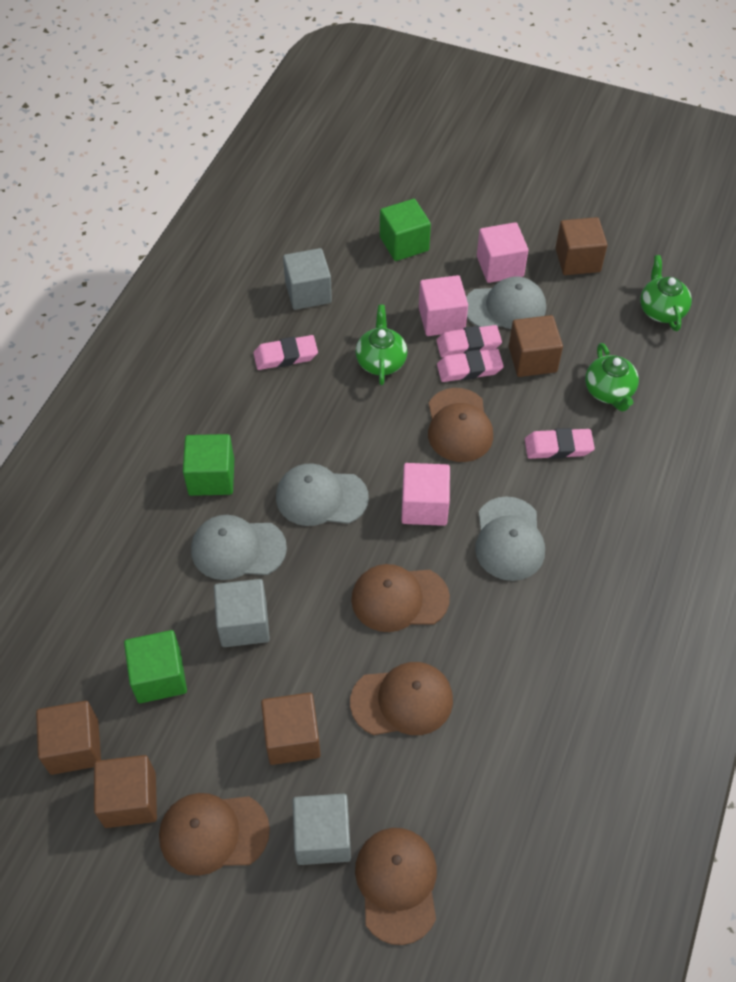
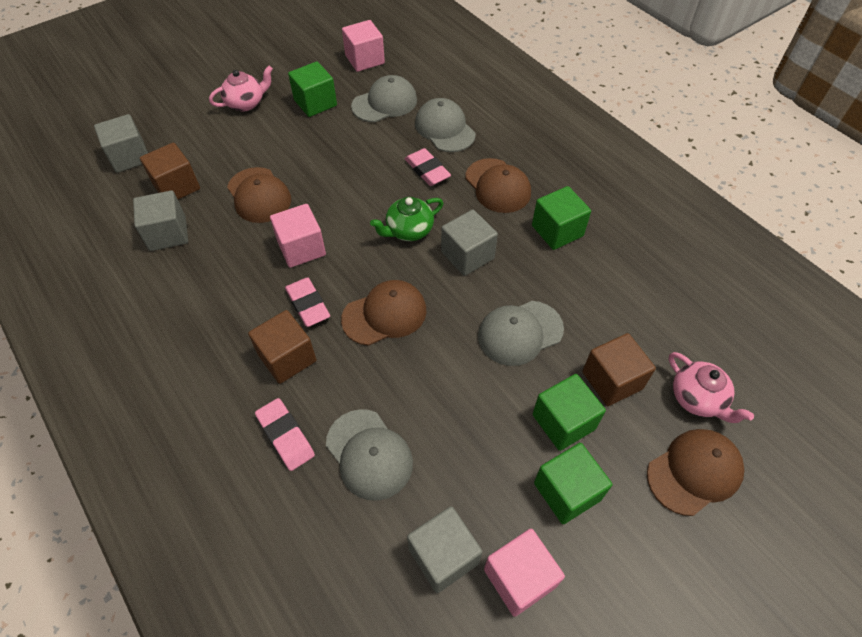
brown cap: 5 -> 4
brown cube: 5 -> 3
green cube: 3 -> 4
green teapot: 3 -> 1
grey cube: 3 -> 4
pink eraser: 4 -> 3
pink teapot: 0 -> 2

